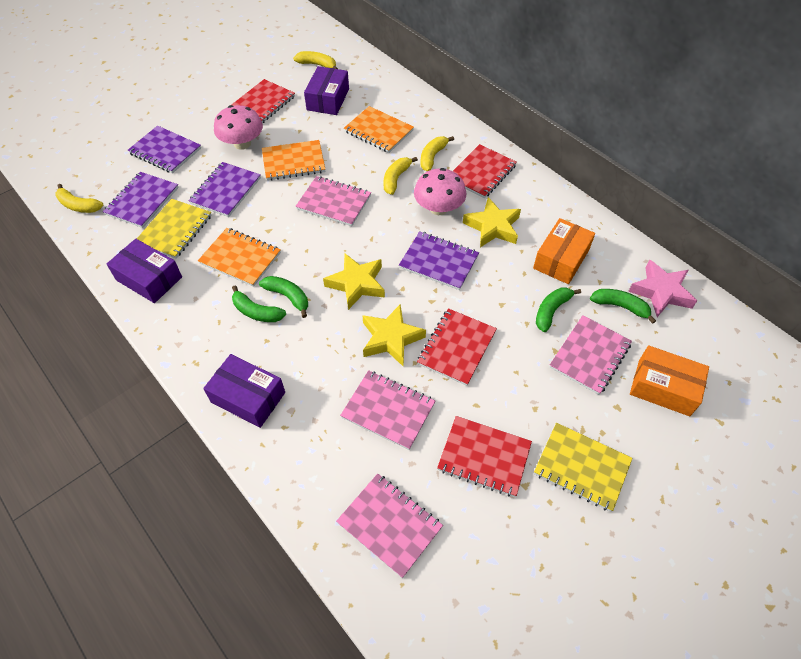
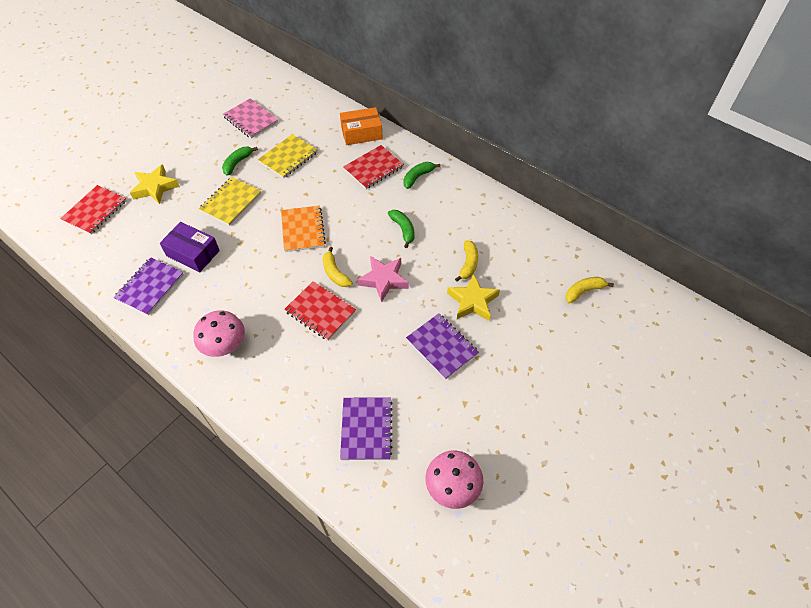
green banana: 4 -> 3
orange box: 2 -> 1
orange notebook: 3 -> 1
pink notebook: 4 -> 1
purple box: 3 -> 1
purple notebook: 4 -> 3
red notebook: 4 -> 3
yellow banana: 4 -> 3
yellow star: 3 -> 2

